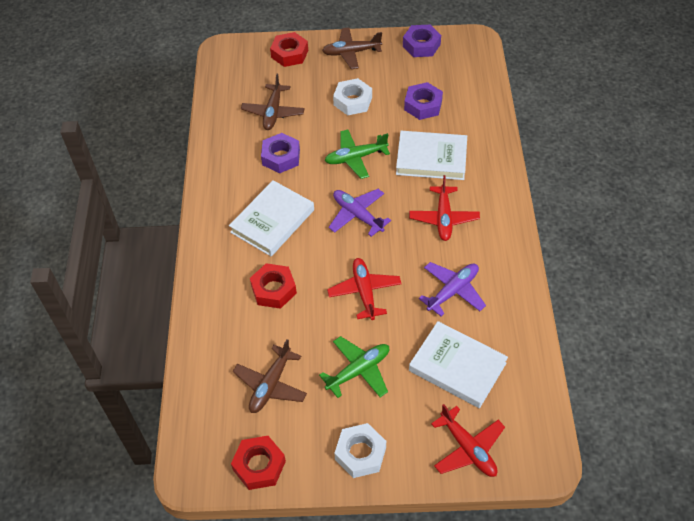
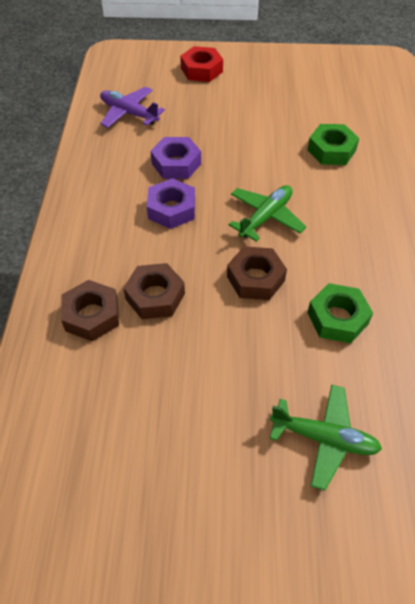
brown nut: 0 -> 3
brown plane: 3 -> 0
green nut: 0 -> 2
purple nut: 3 -> 2
purple plane: 2 -> 1
red nut: 3 -> 1
red plane: 3 -> 0
white book: 3 -> 0
white nut: 2 -> 0

